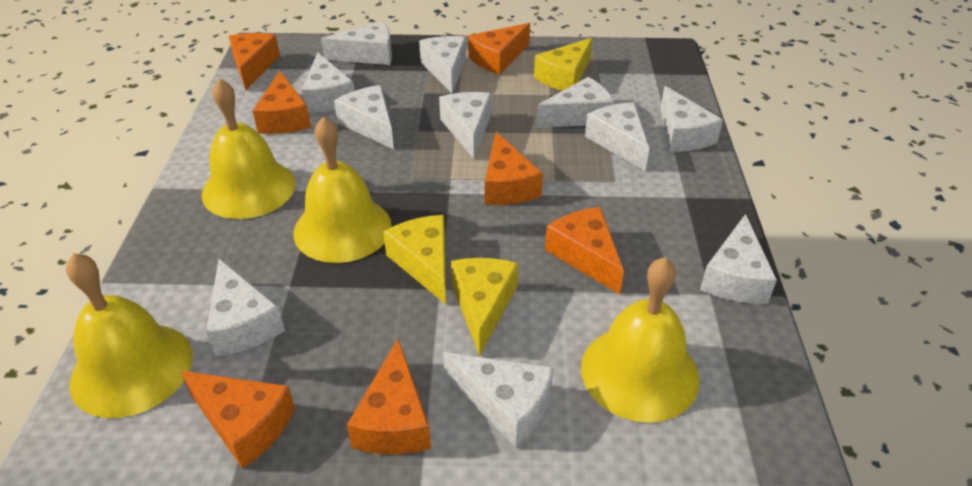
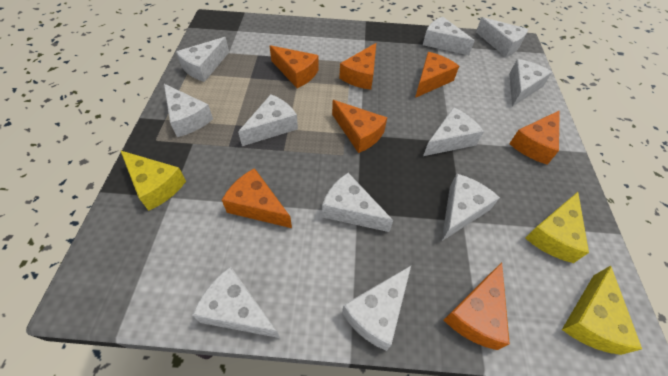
yellow bell: 4 -> 0

